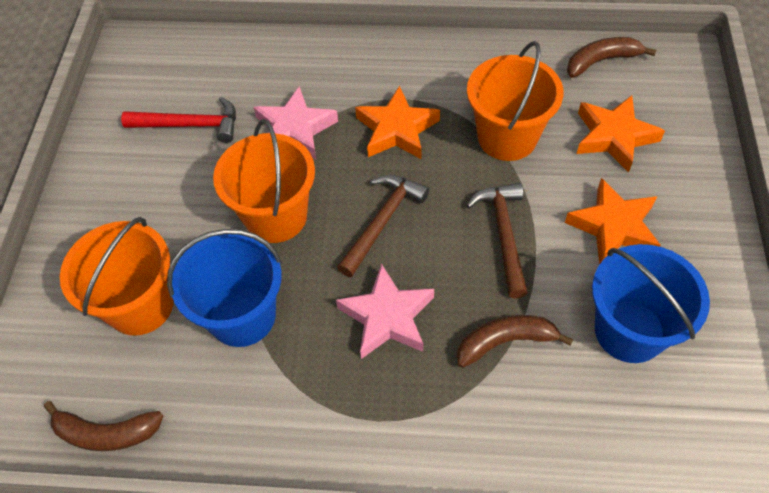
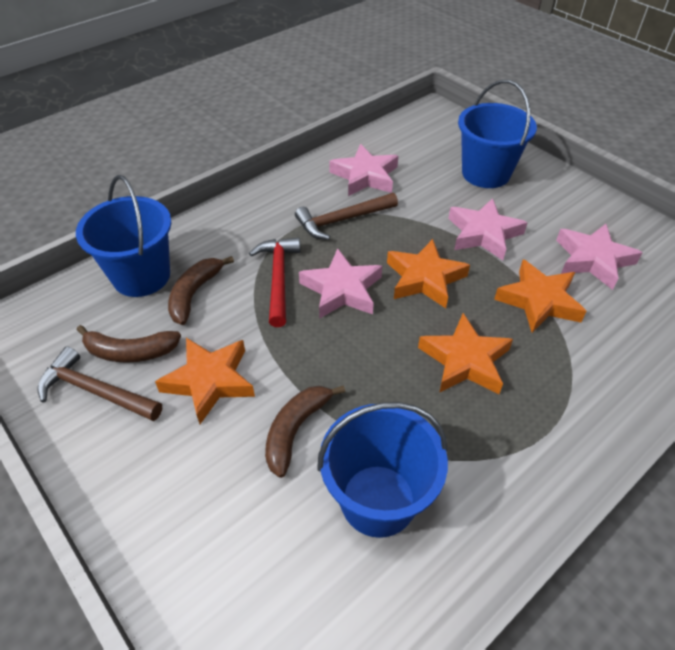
blue bucket: 2 -> 3
orange bucket: 3 -> 0
orange star: 3 -> 4
pink star: 2 -> 4

